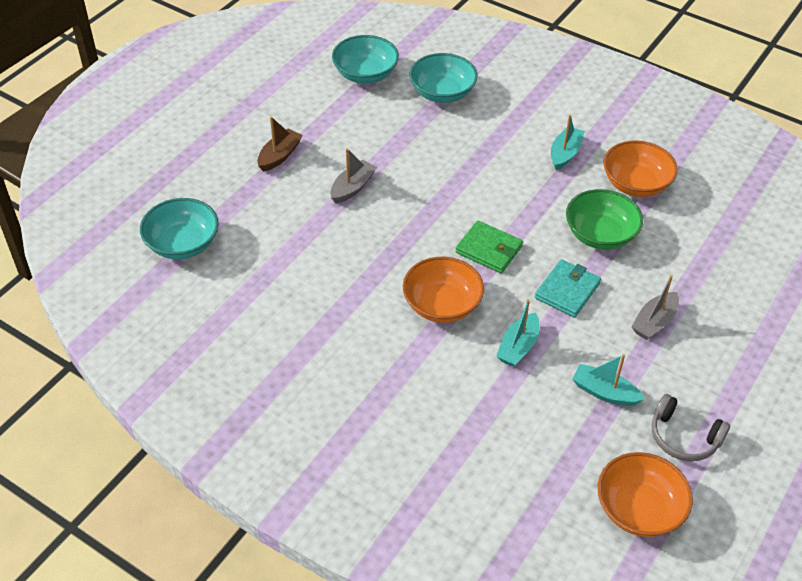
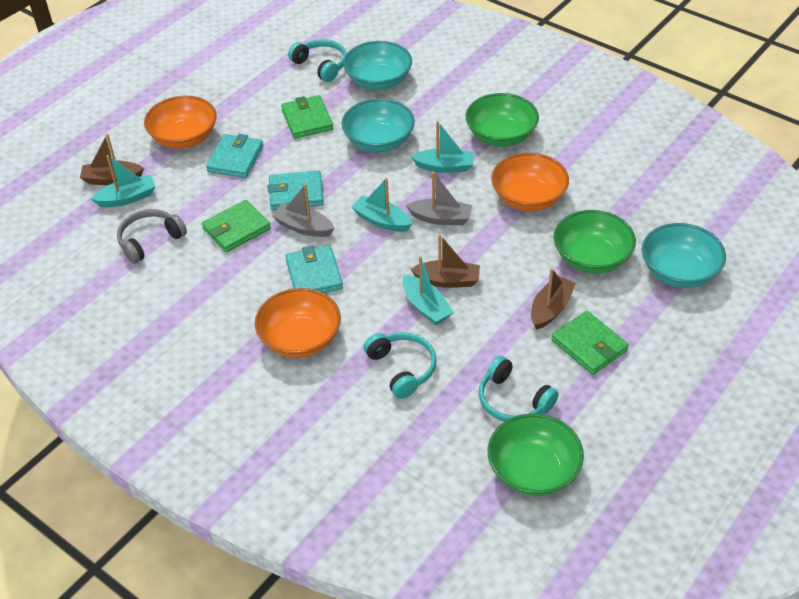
brown boat: 1 -> 3
green bowl: 1 -> 3
green wallet: 1 -> 3
turquoise boat: 3 -> 4
turquoise headphones: 0 -> 3
turquoise wallet: 1 -> 3

